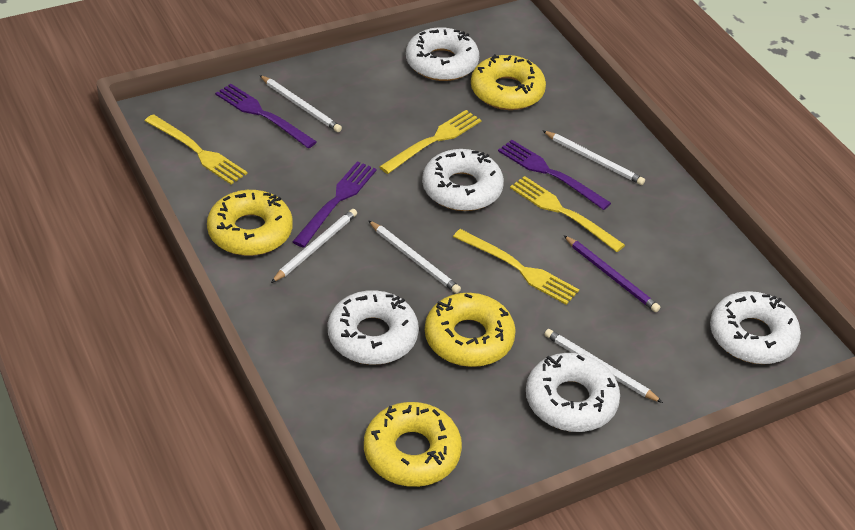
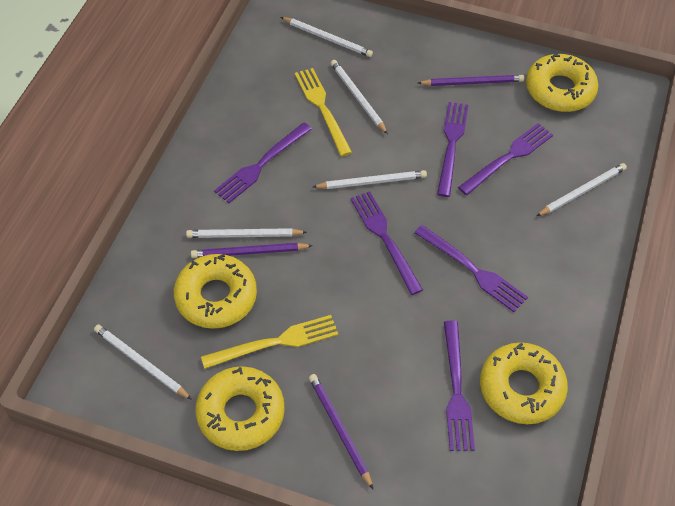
purple fork: 3 -> 6
purple pencil: 1 -> 3
white donut: 5 -> 0
white pencil: 5 -> 6
yellow fork: 4 -> 2

